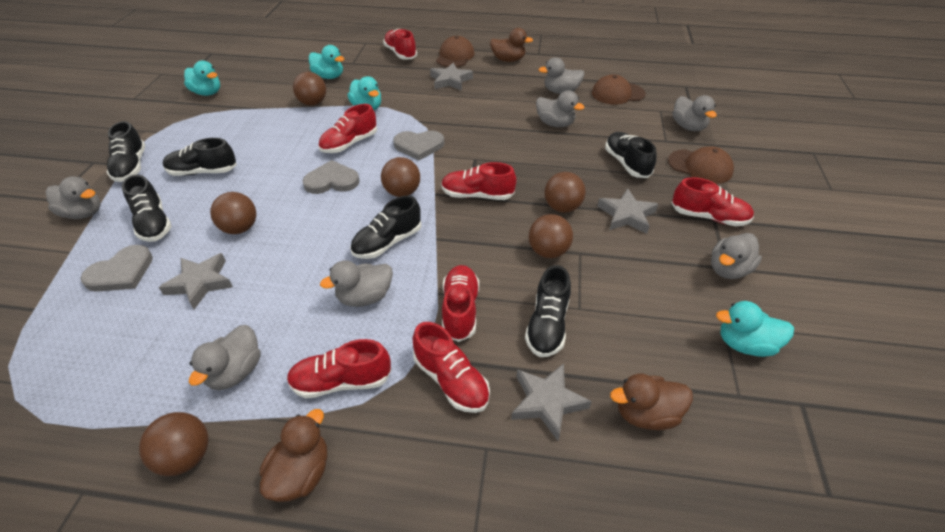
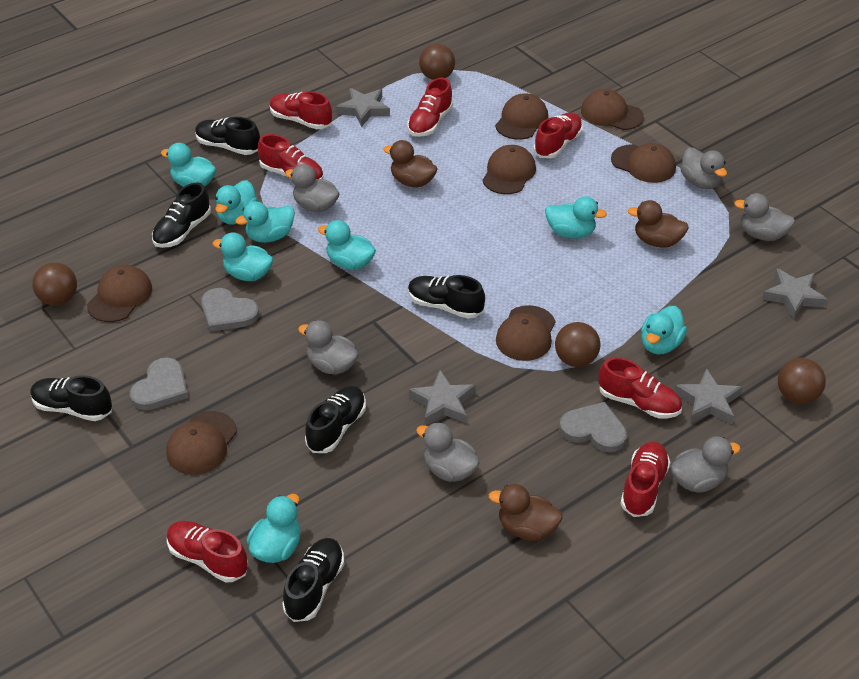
brown ball: 6 -> 4
brown cap: 3 -> 7
grey duck: 7 -> 6
turquoise duck: 4 -> 8

